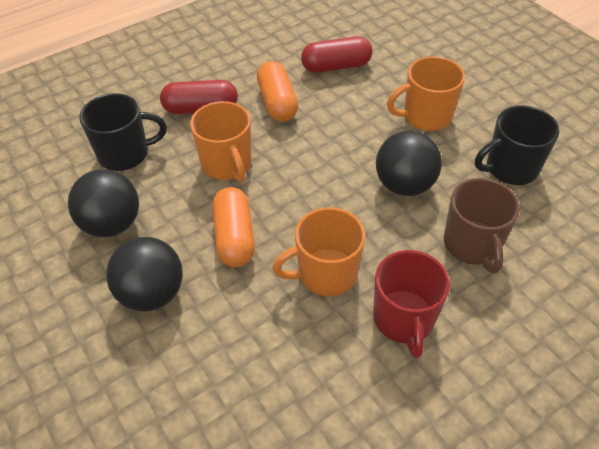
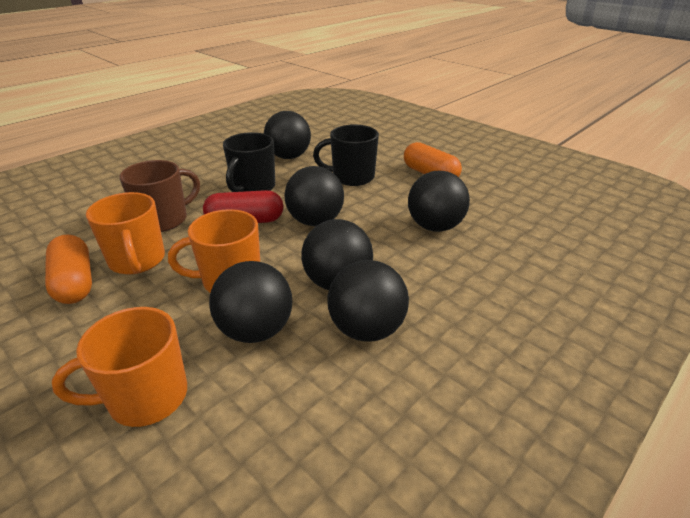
black ball: 3 -> 6
red capsule: 2 -> 1
red mug: 1 -> 0

